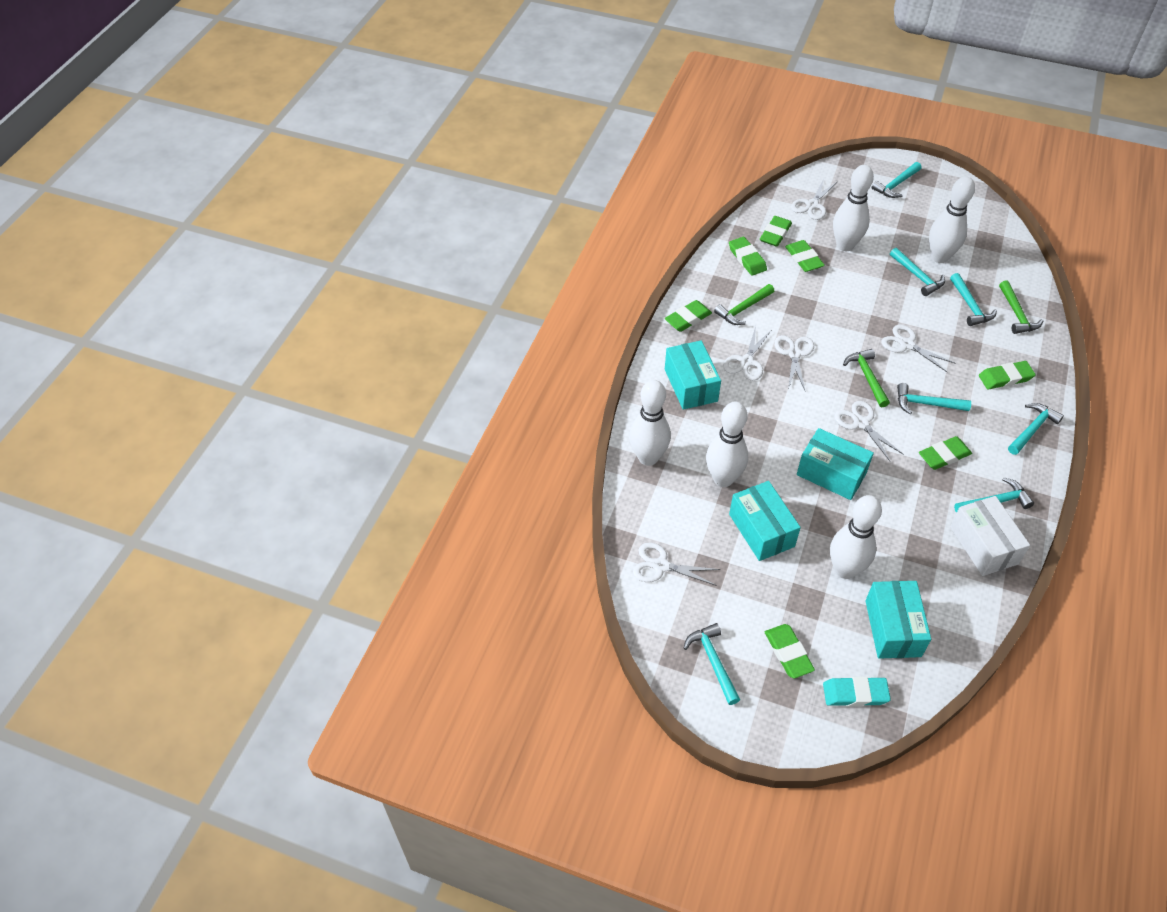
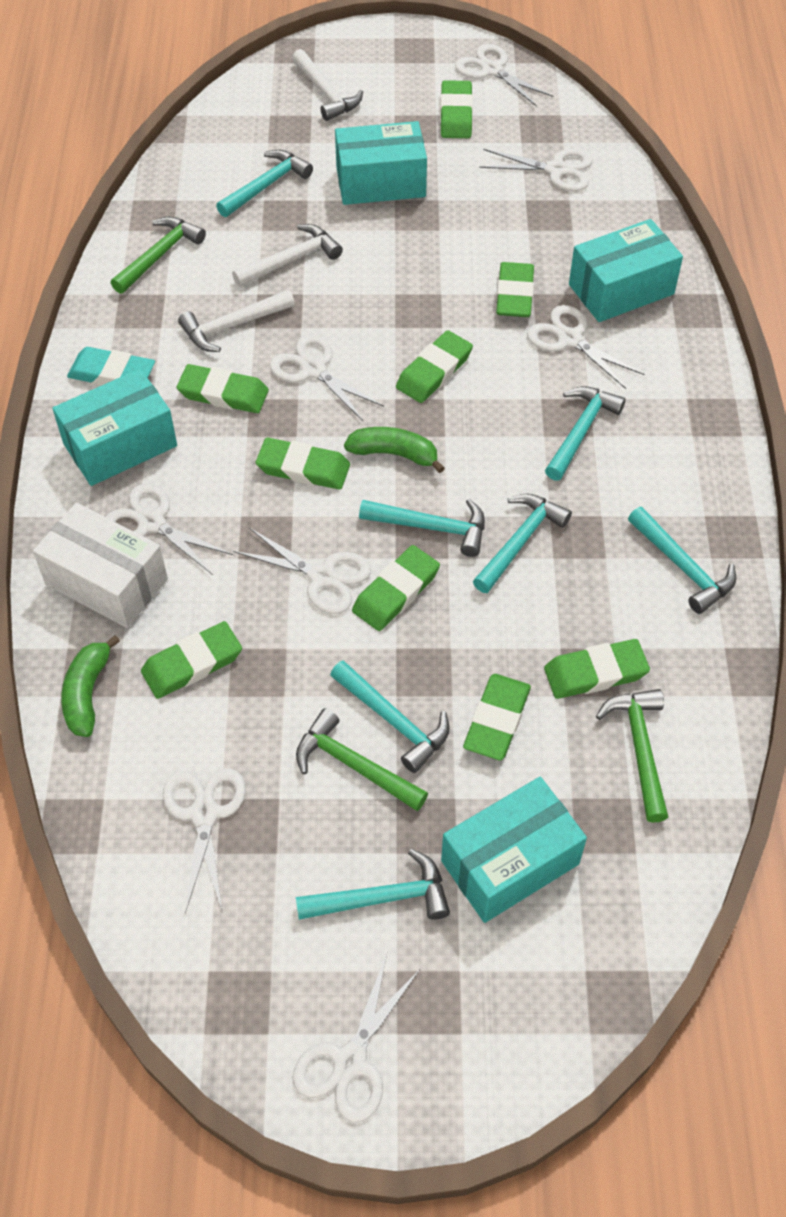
green banana: 0 -> 2
green eraser: 7 -> 9
white bowling pin: 5 -> 0
white hammer: 0 -> 3
white scissors: 6 -> 8

